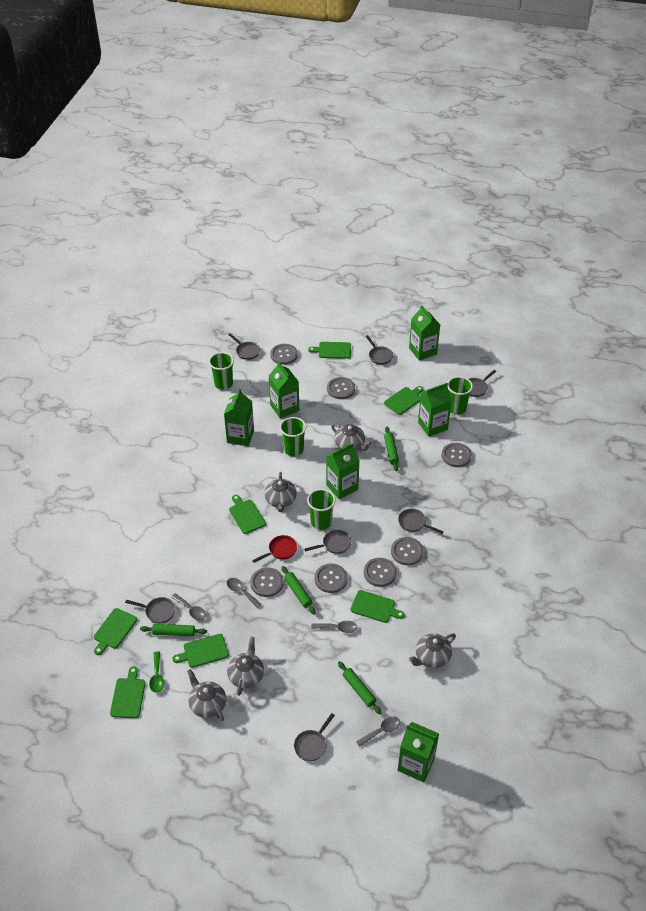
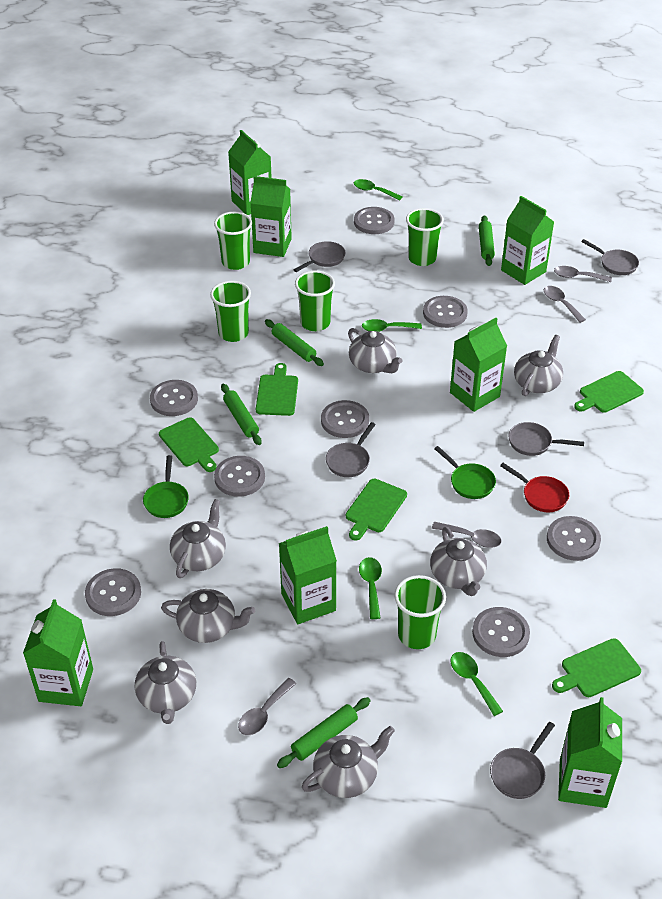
green carton: 6 -> 7
green cup: 4 -> 5
green cutting board: 7 -> 5
green pan: 0 -> 2
green spoon: 1 -> 4
grey button: 7 -> 8
grey pan: 7 -> 5
grey teapot: 5 -> 7

